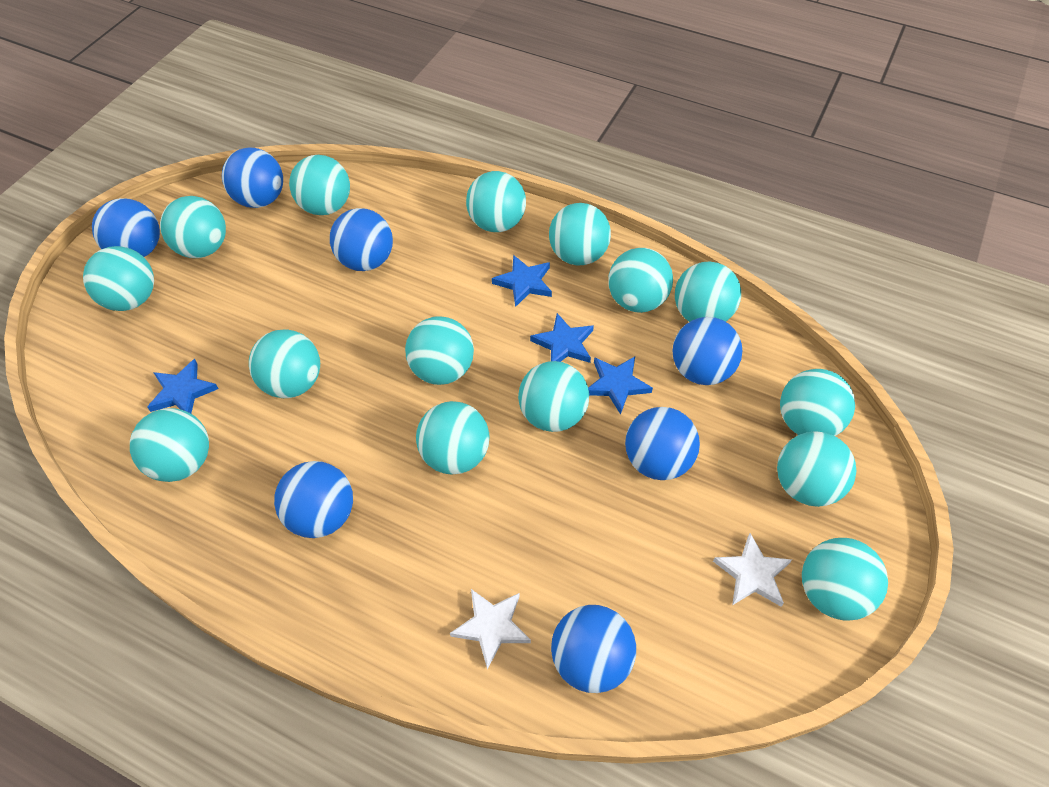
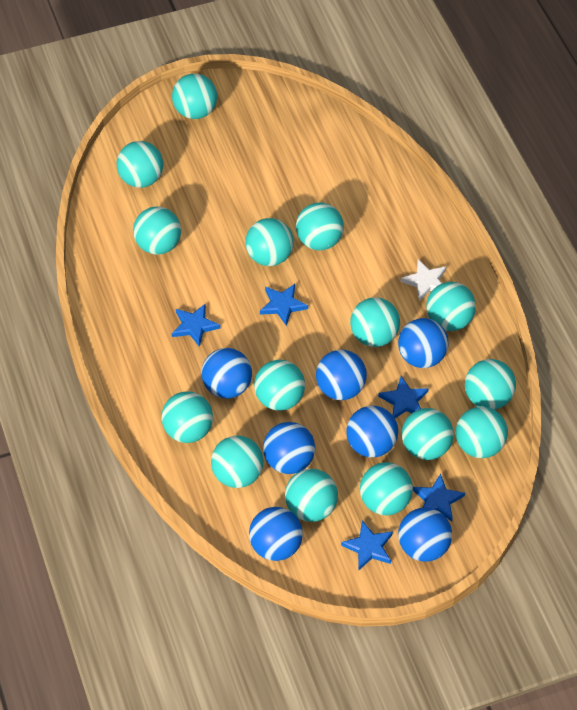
blue star: 4 -> 5
white star: 2 -> 1

